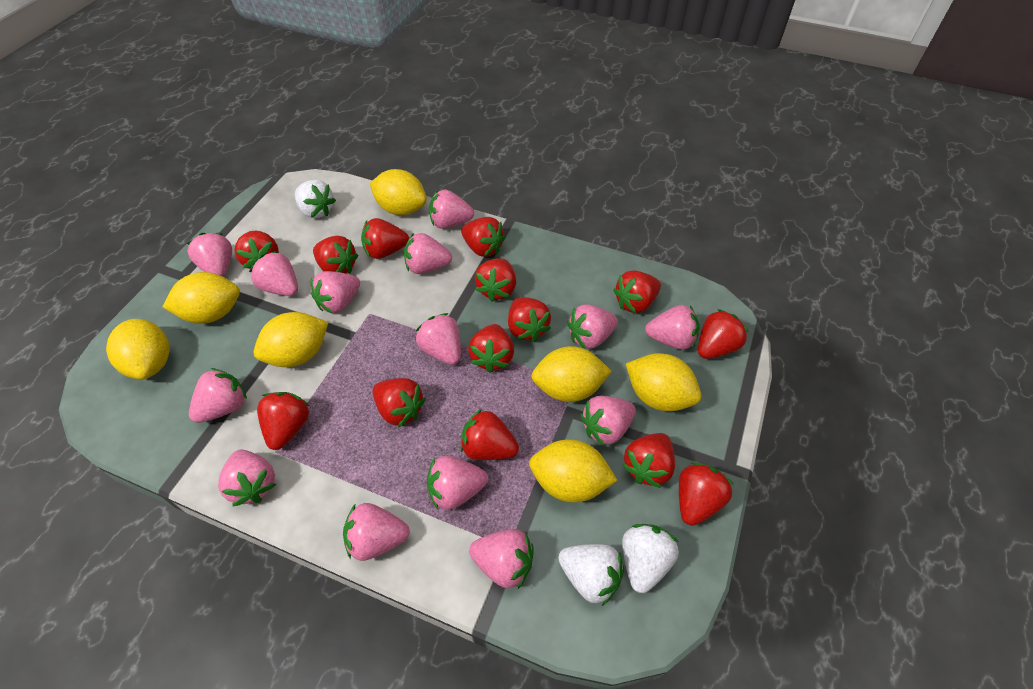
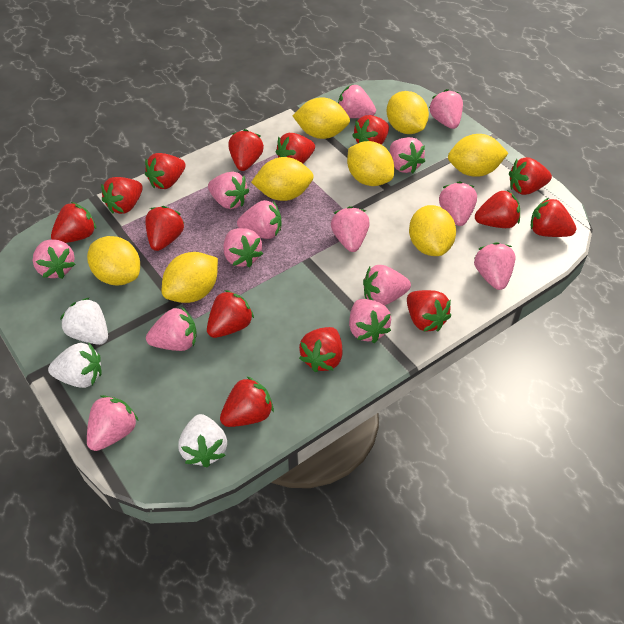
yellow lemon: 7 -> 8

